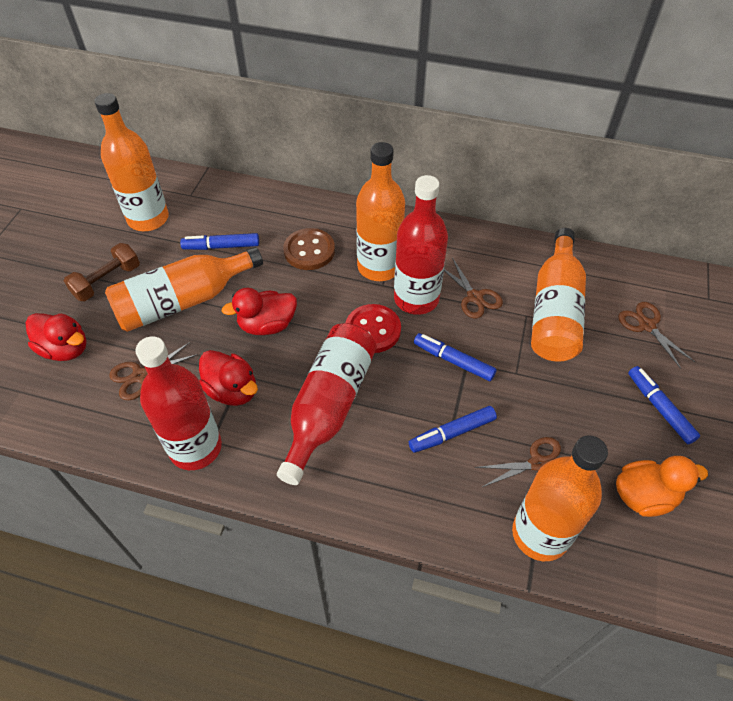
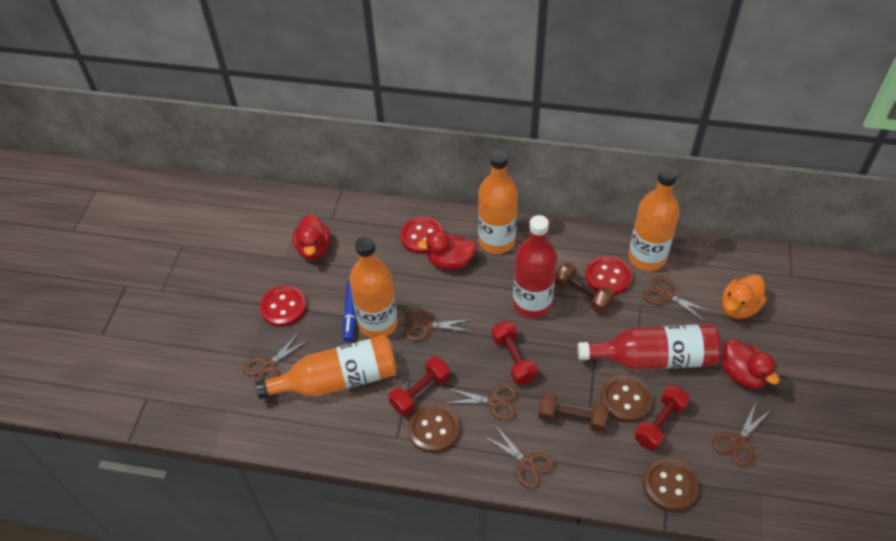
blue marker: 4 -> 1
brown button: 1 -> 3
brown dumbbell: 1 -> 2
brown scissors: 4 -> 6
orange bottle: 5 -> 4
red bottle: 3 -> 2
red button: 1 -> 3
red dumbbell: 0 -> 3

